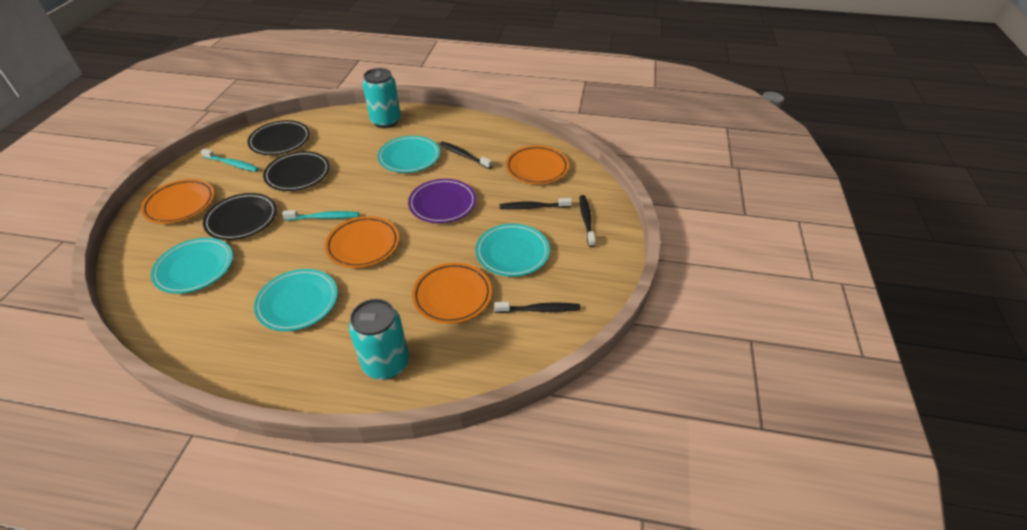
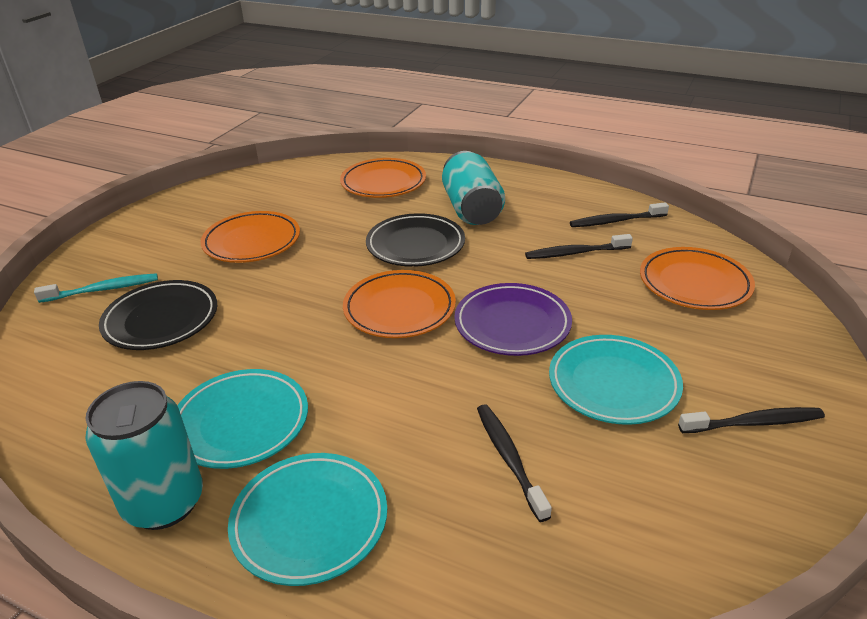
black plate: 3 -> 2
turquoise plate: 4 -> 3
turquoise toothbrush: 2 -> 1

